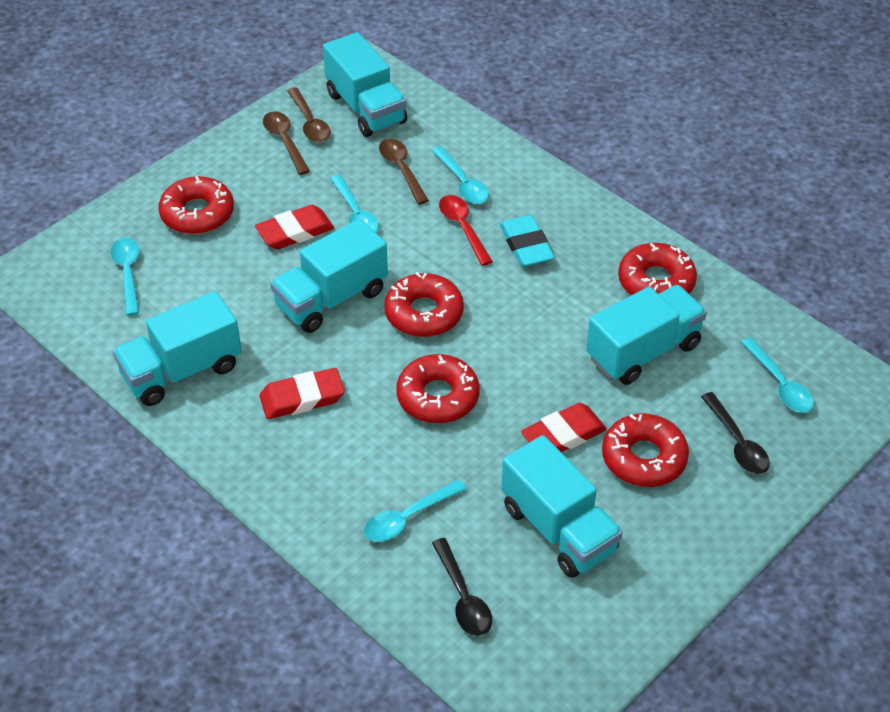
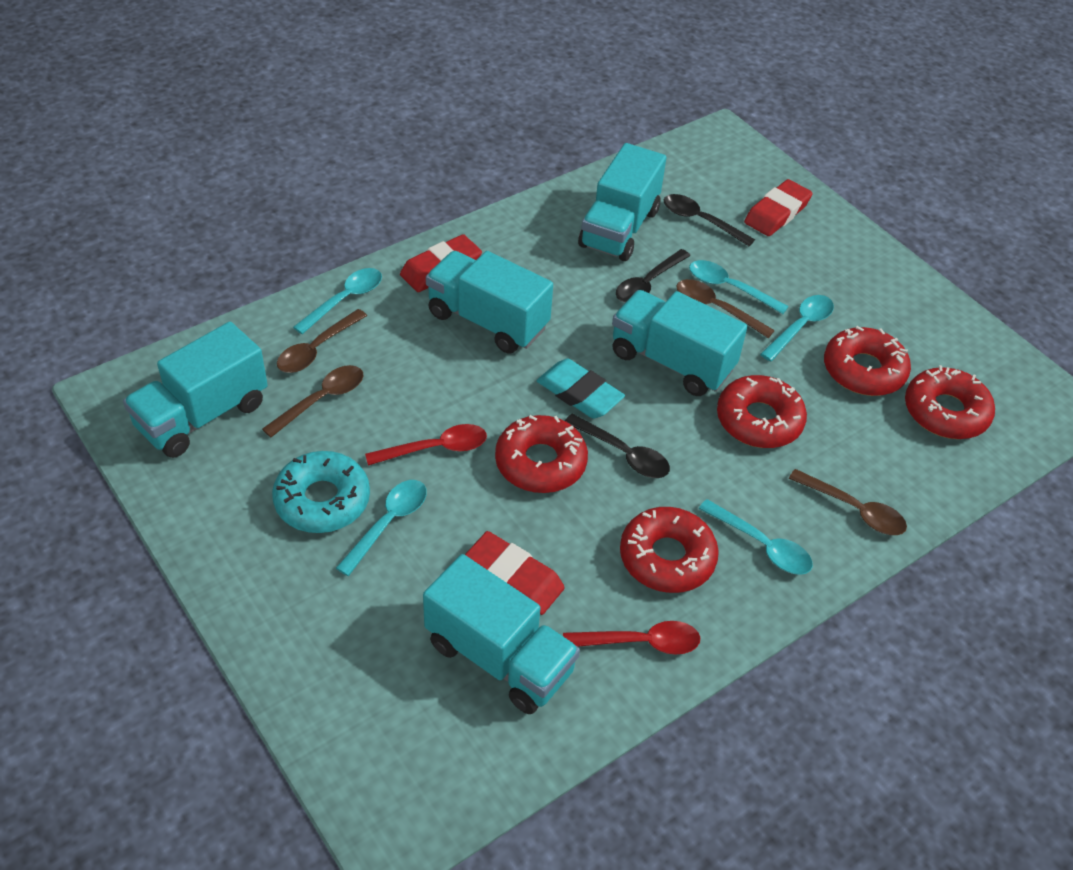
black spoon: 2 -> 3
brown spoon: 3 -> 4
red spoon: 1 -> 2
turquoise donut: 0 -> 1

